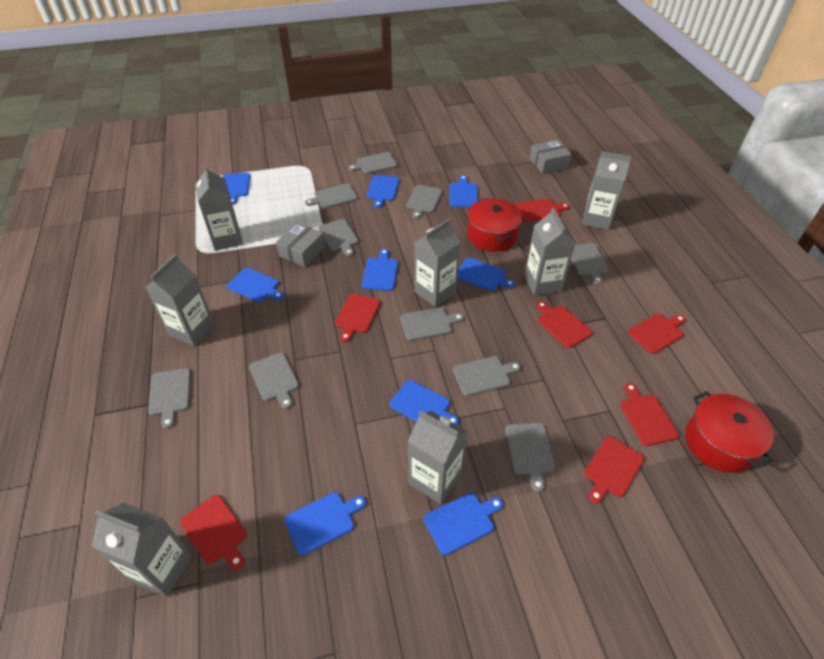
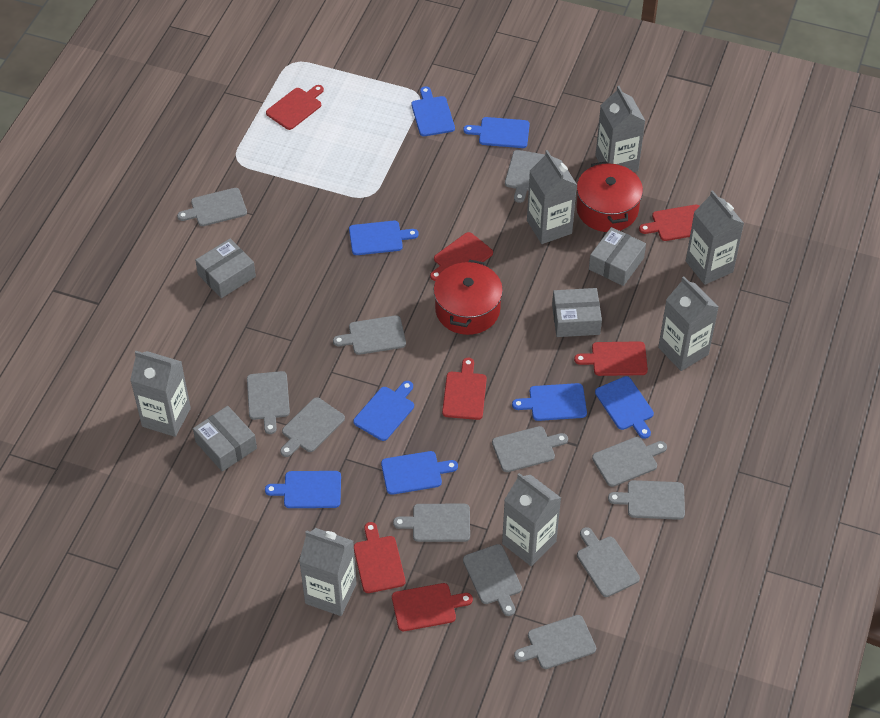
blue cutting board: 9 -> 8
grey box: 2 -> 4
grey cutting board: 10 -> 12

